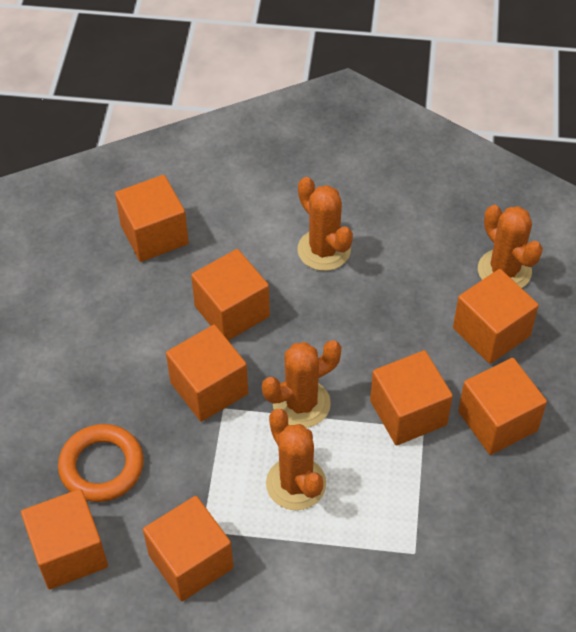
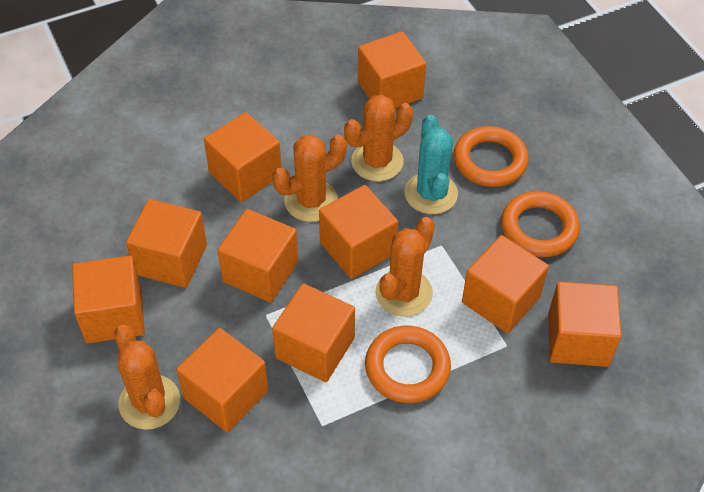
orange cube: 8 -> 10
orange ring: 1 -> 3
turquoise cactus: 0 -> 1

